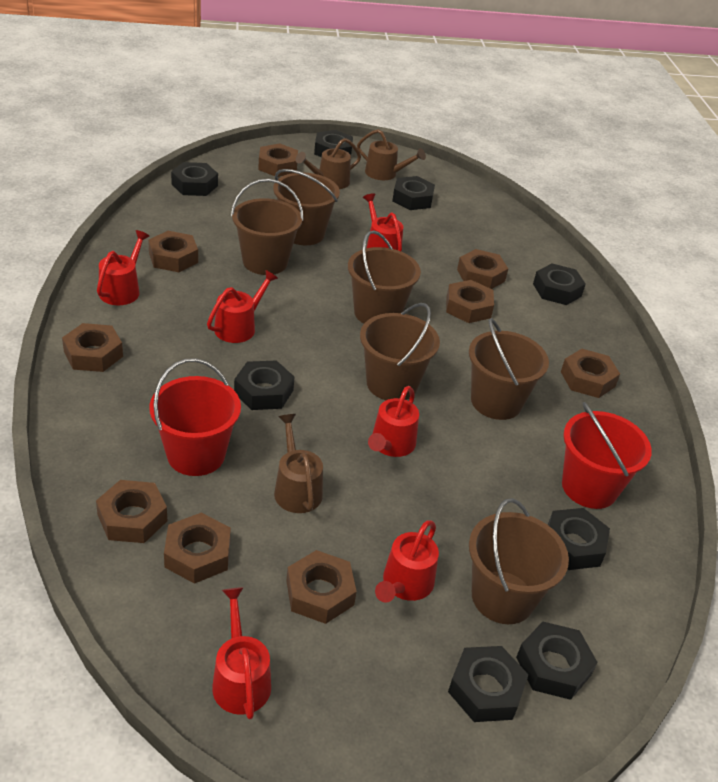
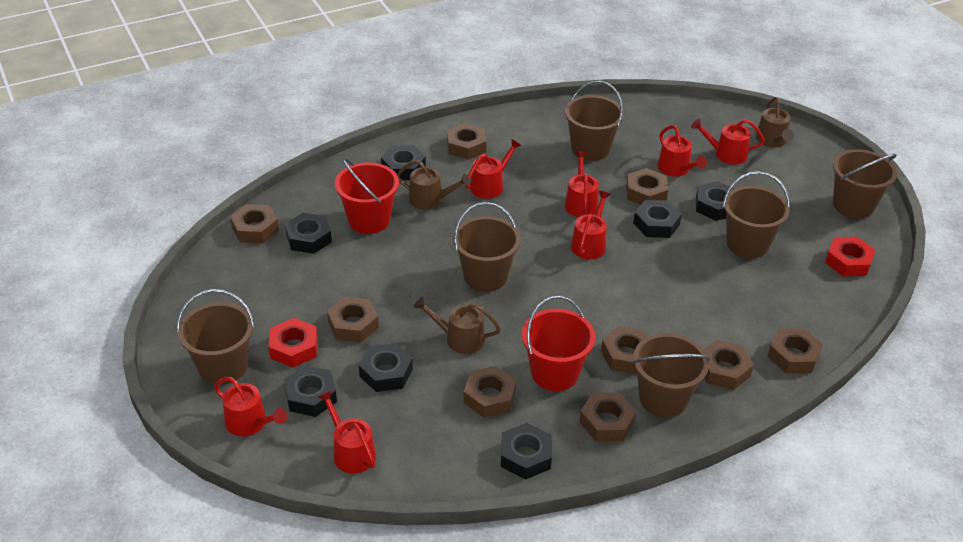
black nut: 8 -> 7
red nut: 0 -> 2
red watering can: 6 -> 7

